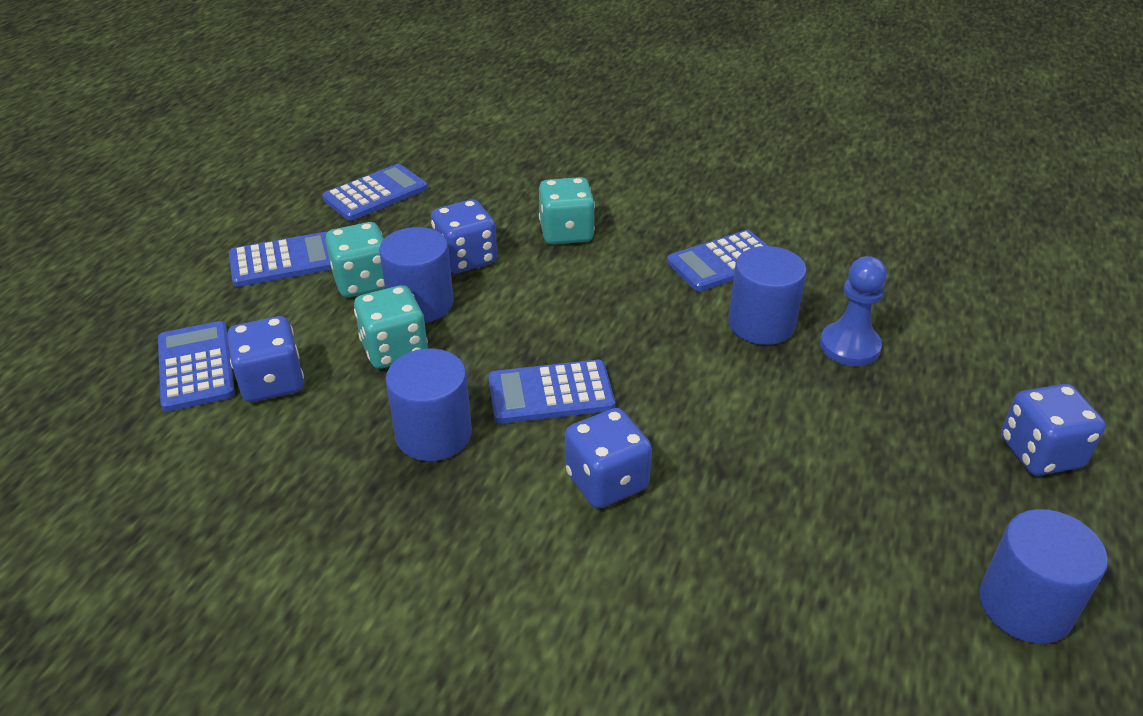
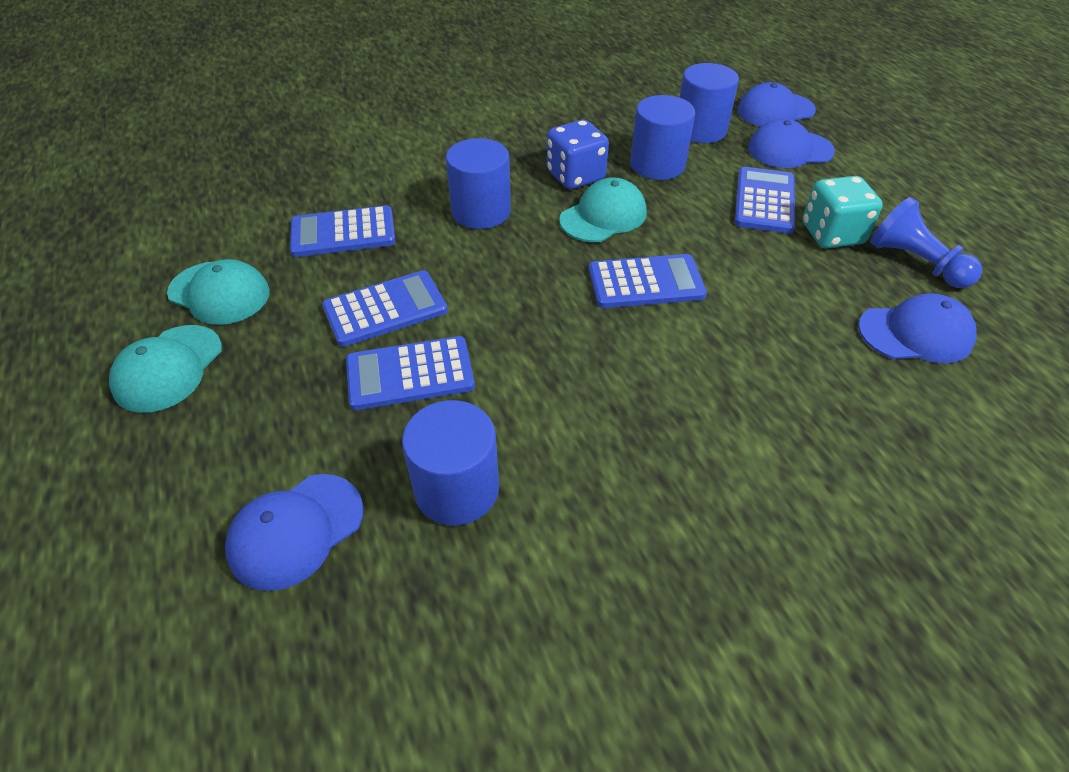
blue cap: 0 -> 4
blue dice: 4 -> 1
turquoise cap: 0 -> 3
turquoise dice: 3 -> 1

